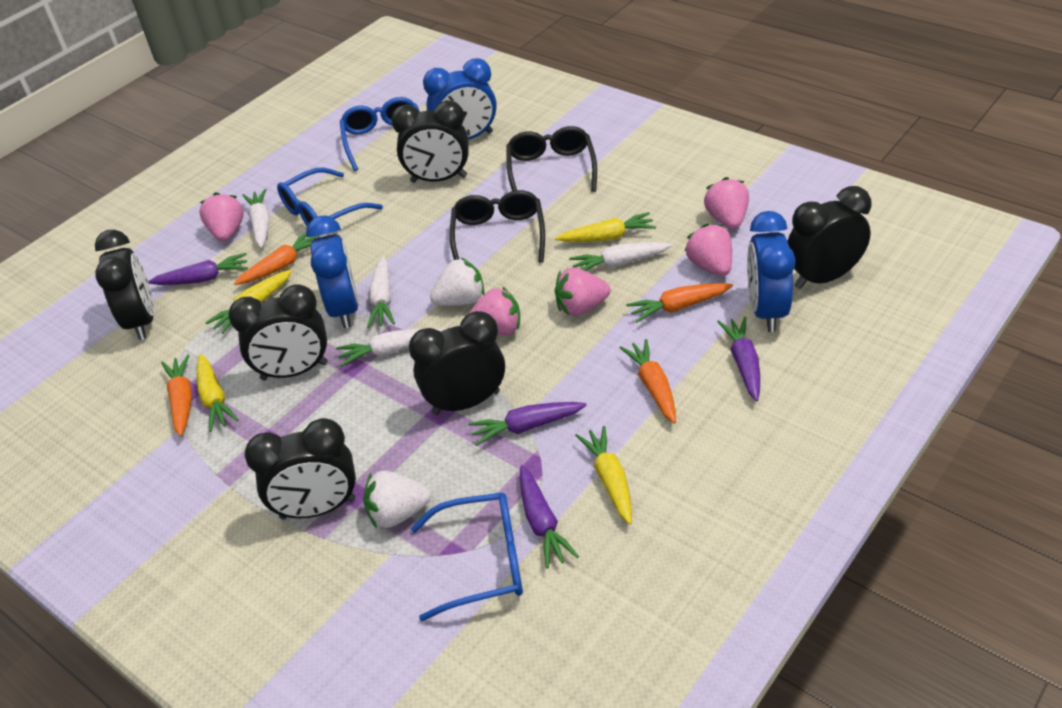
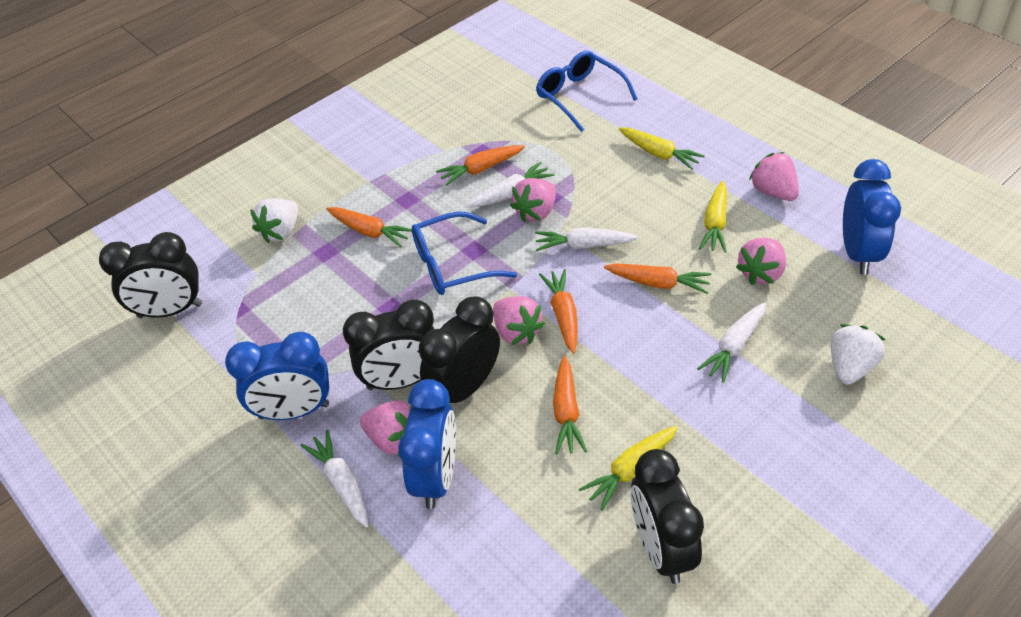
black clock: 6 -> 4
black glasses: 2 -> 0
blue glasses: 3 -> 2
orange carrot: 4 -> 5
purple carrot: 4 -> 0
yellow carrot: 4 -> 3

